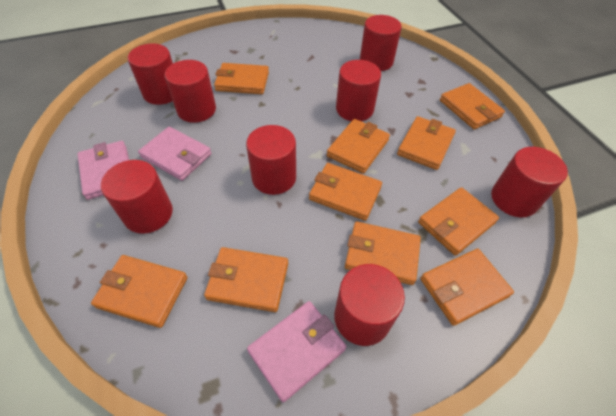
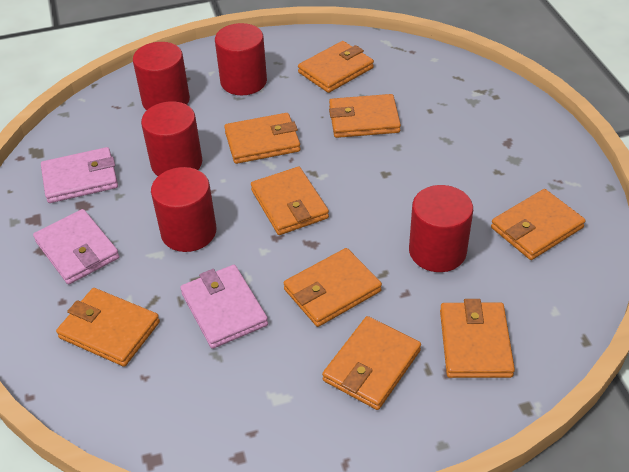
orange wallet: 10 -> 9
red cylinder: 8 -> 5

